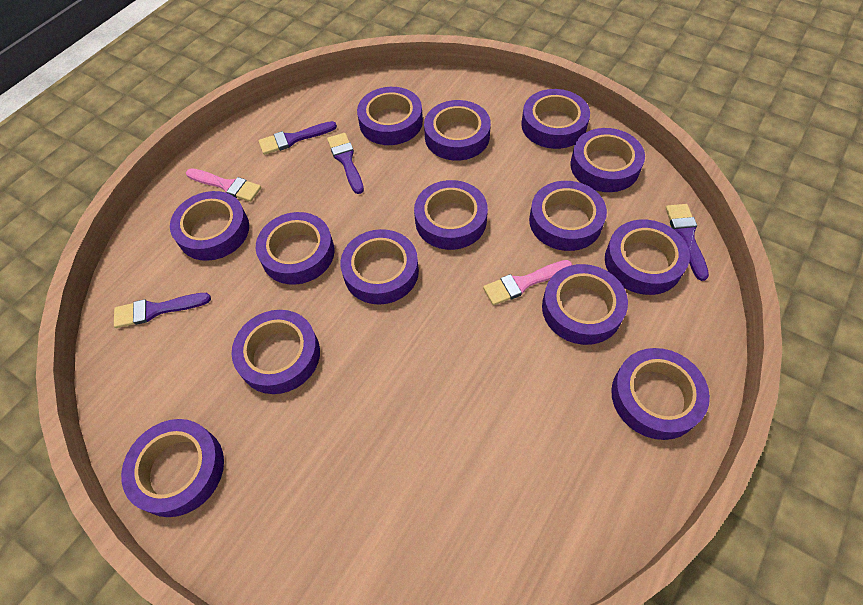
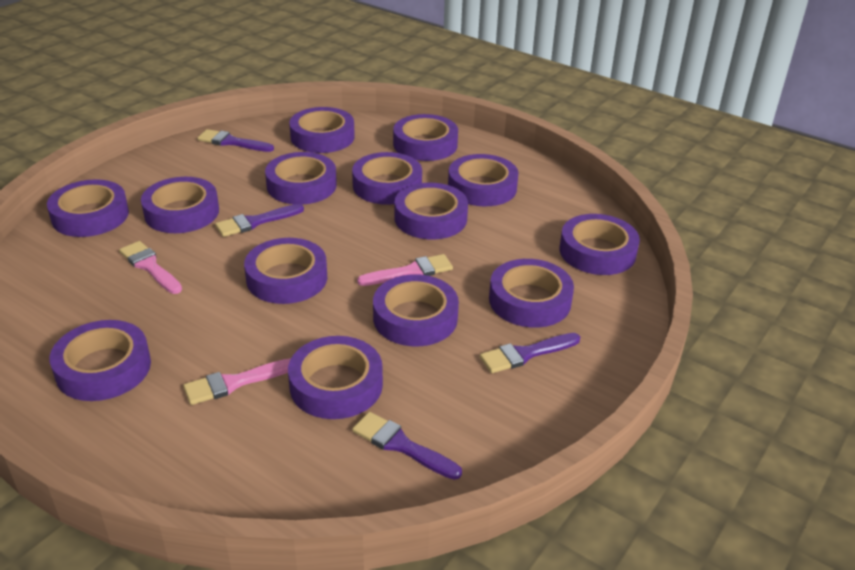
pink brush: 2 -> 3

